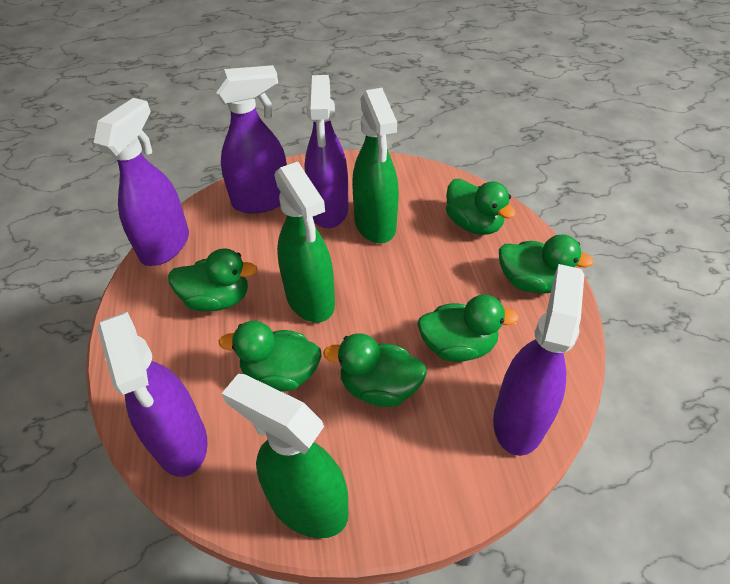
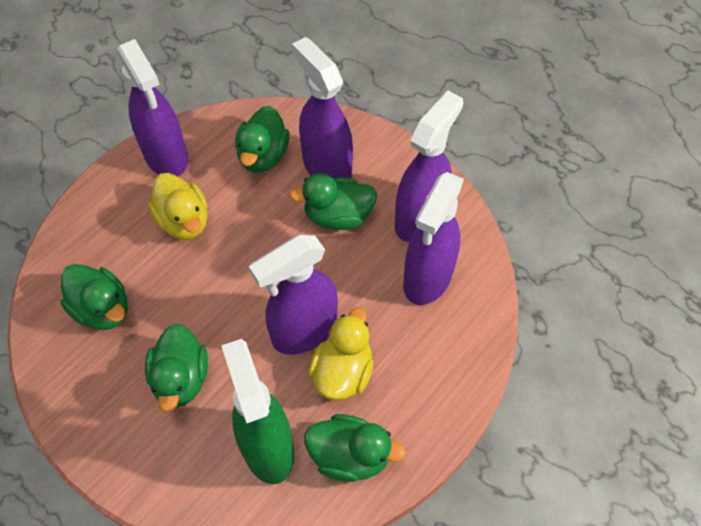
green duck: 6 -> 5
green spray bottle: 3 -> 1
yellow duck: 0 -> 2

